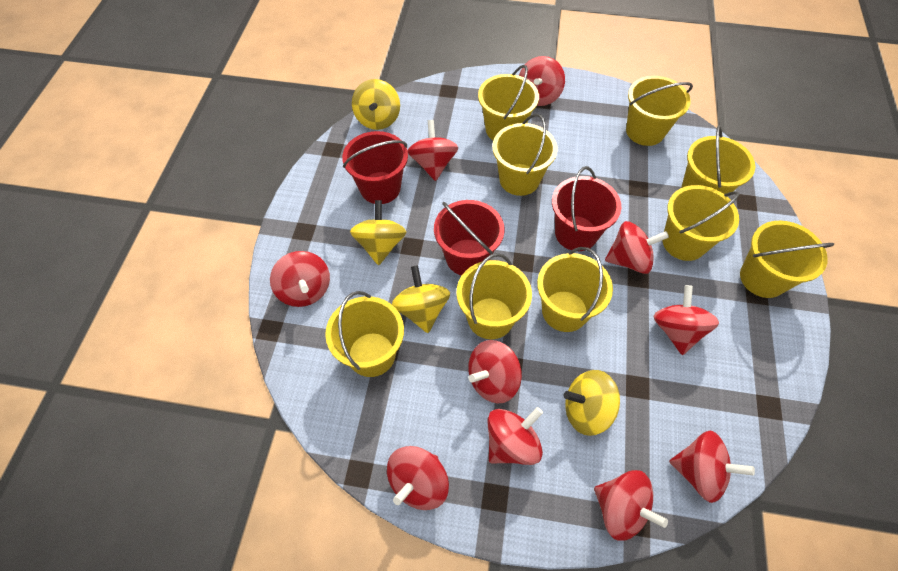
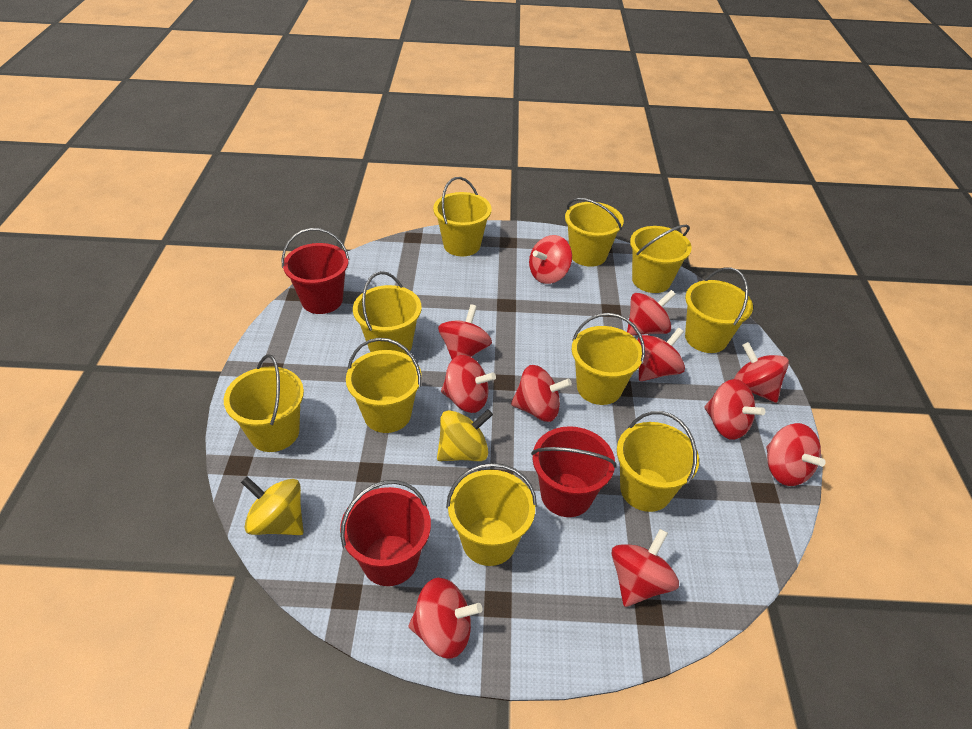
red spinning top: 10 -> 11
yellow bucket: 9 -> 10
yellow spinning top: 4 -> 2

